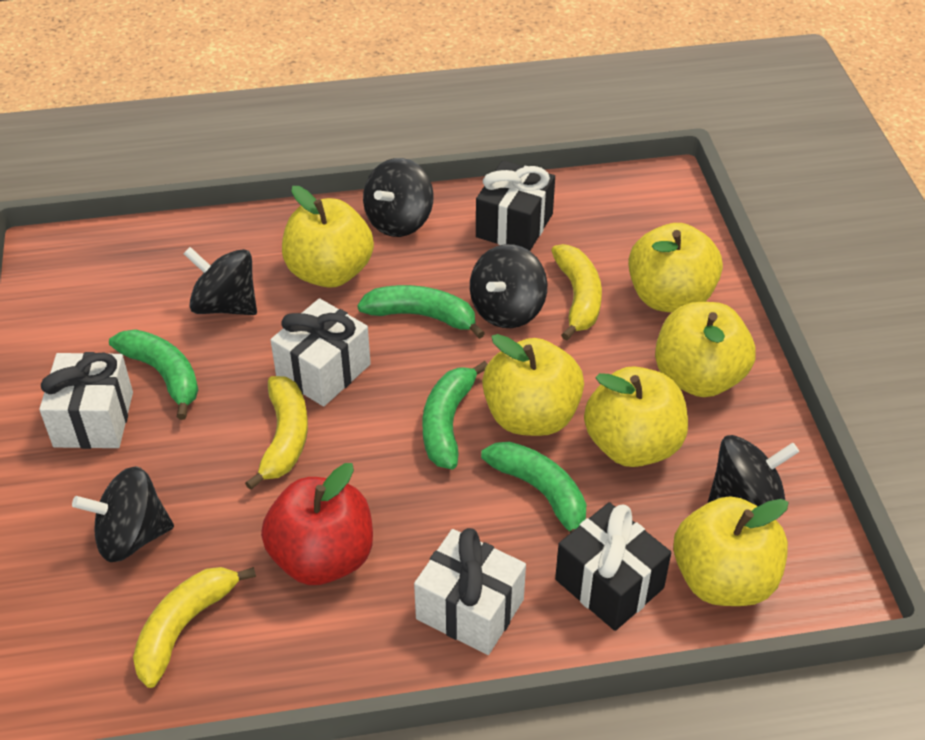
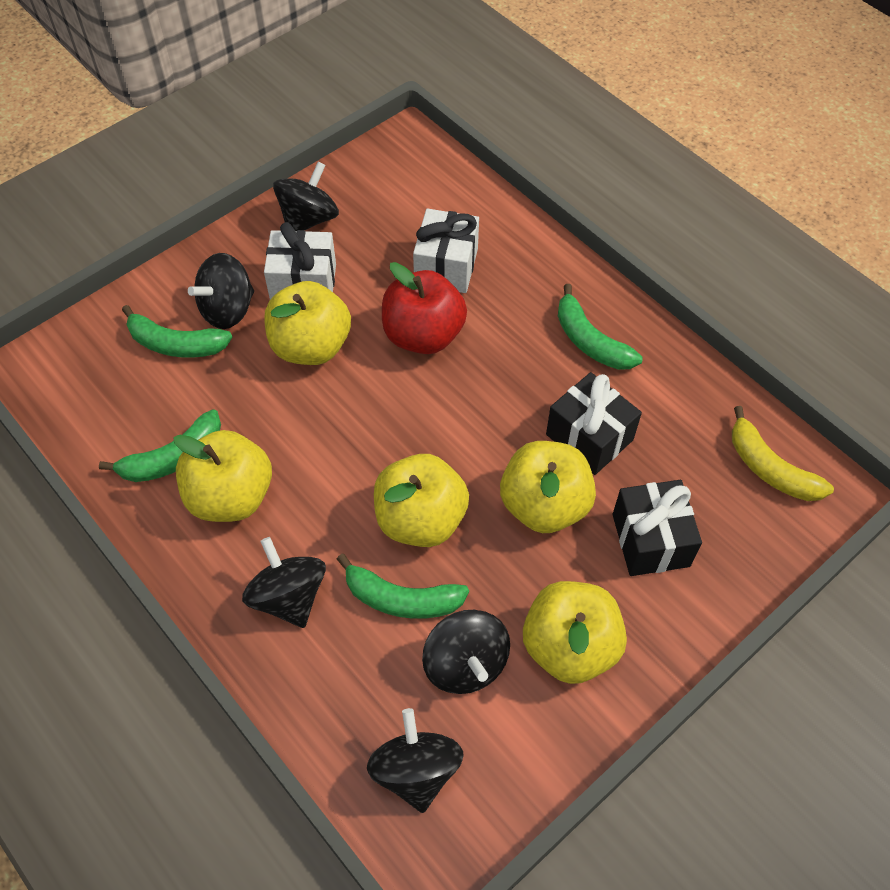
white gift: 3 -> 2
yellow apple: 6 -> 5
yellow banana: 3 -> 1

